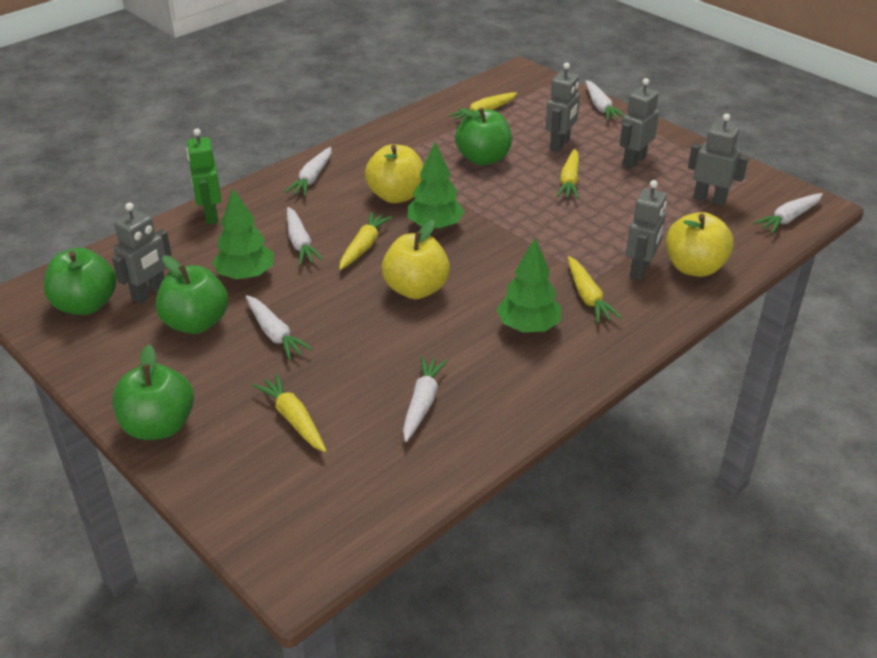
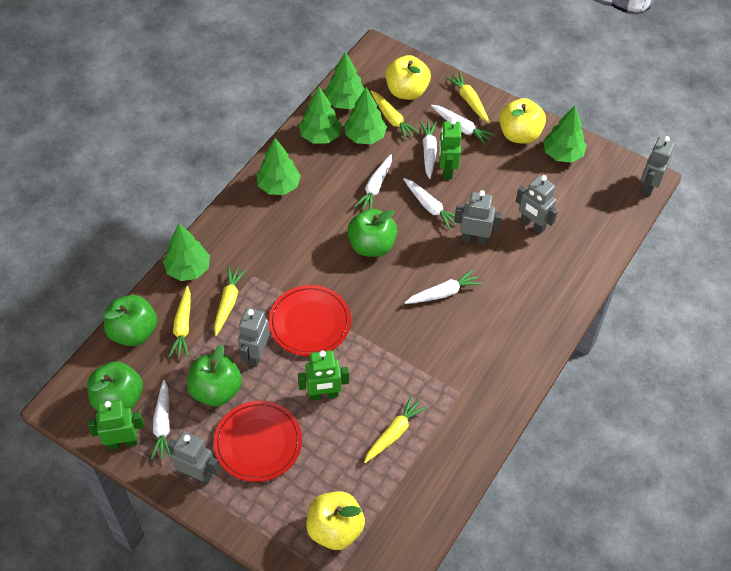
green robot: 1 -> 3
green tree: 3 -> 6
red plate: 0 -> 2

